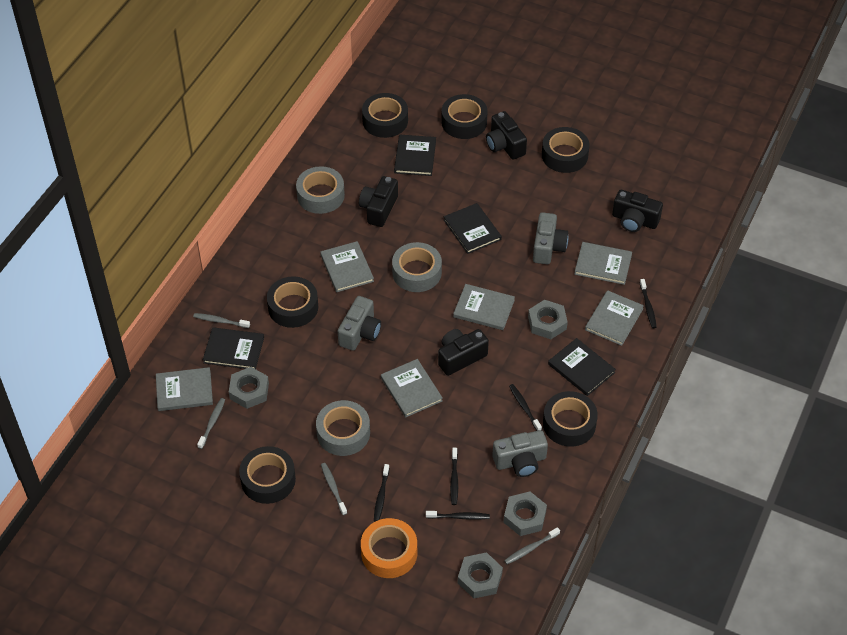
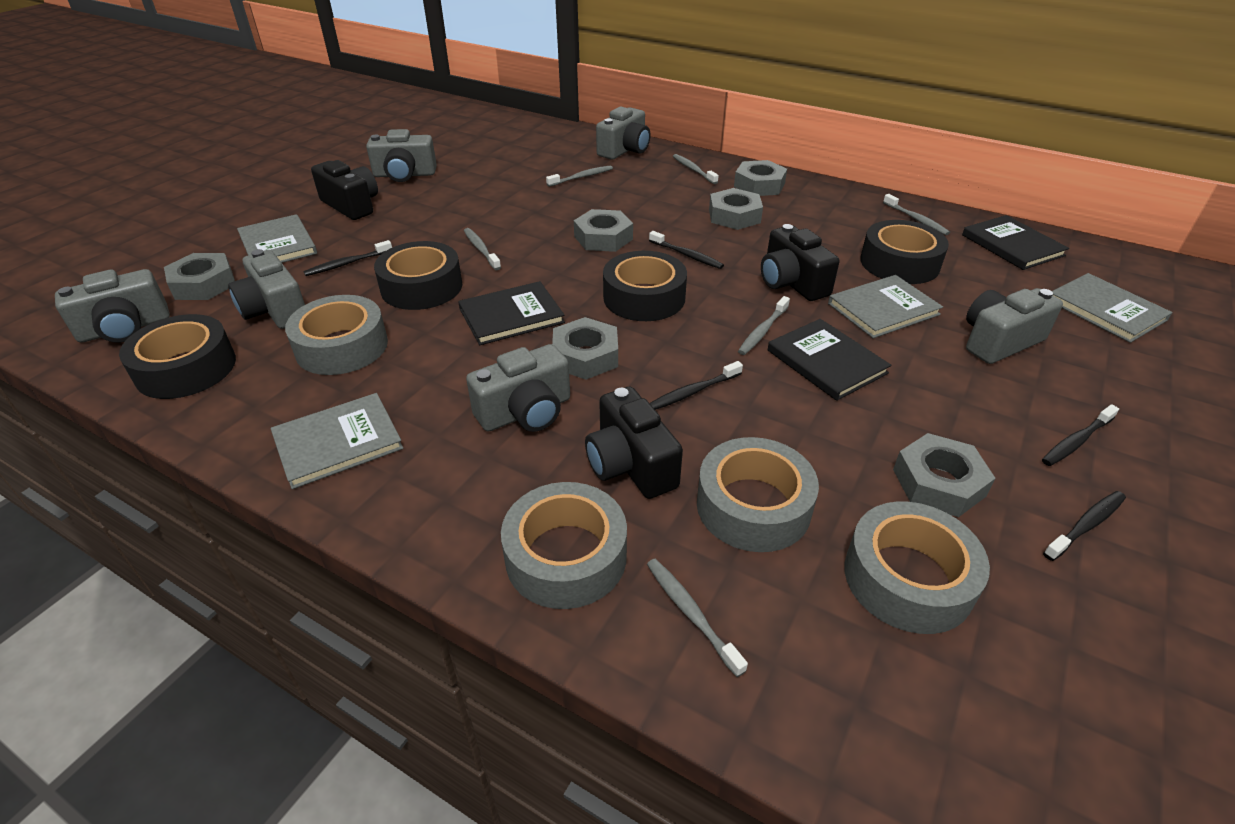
black book: 4 -> 3
black camera: 4 -> 3
black tape: 6 -> 4
grey book: 6 -> 4
grey camera: 3 -> 6
grey nut: 4 -> 6
grey tape: 3 -> 4
grey toothbrush: 4 -> 6
orange tape: 1 -> 0

